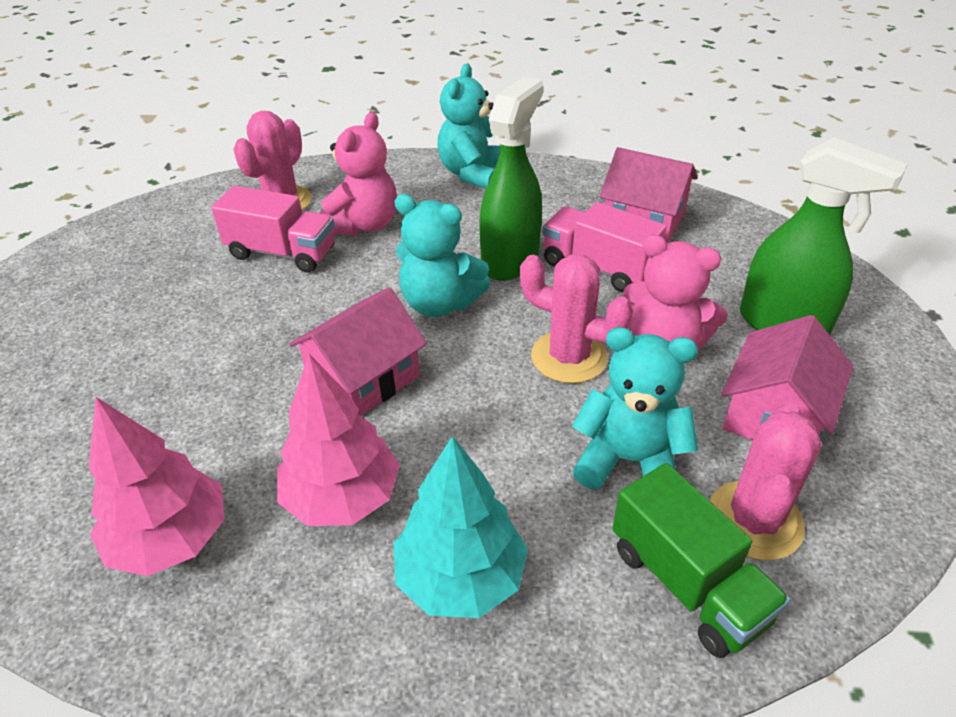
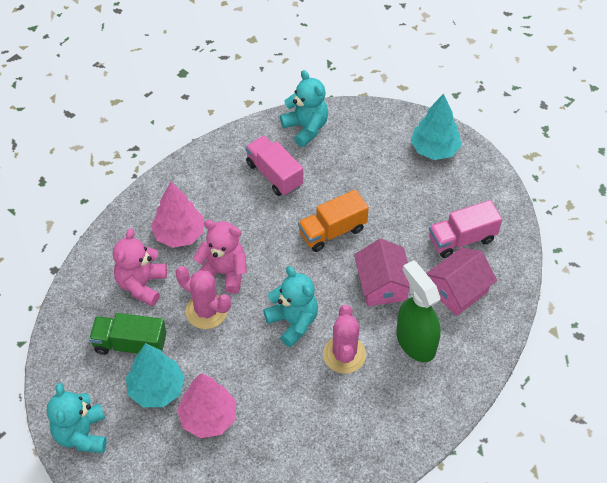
green spray bottle: 2 -> 1
orange truck: 0 -> 1
pink cactus: 3 -> 2
pink house: 3 -> 2
turquoise tree: 1 -> 2

